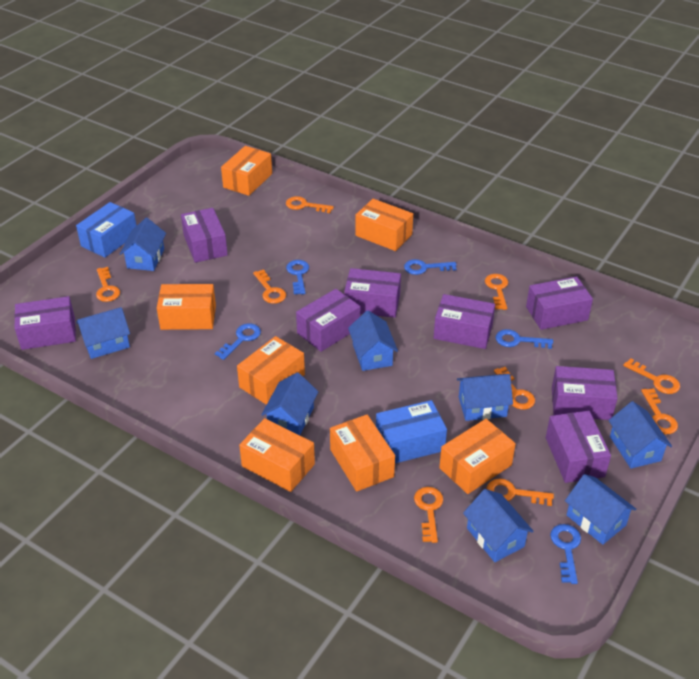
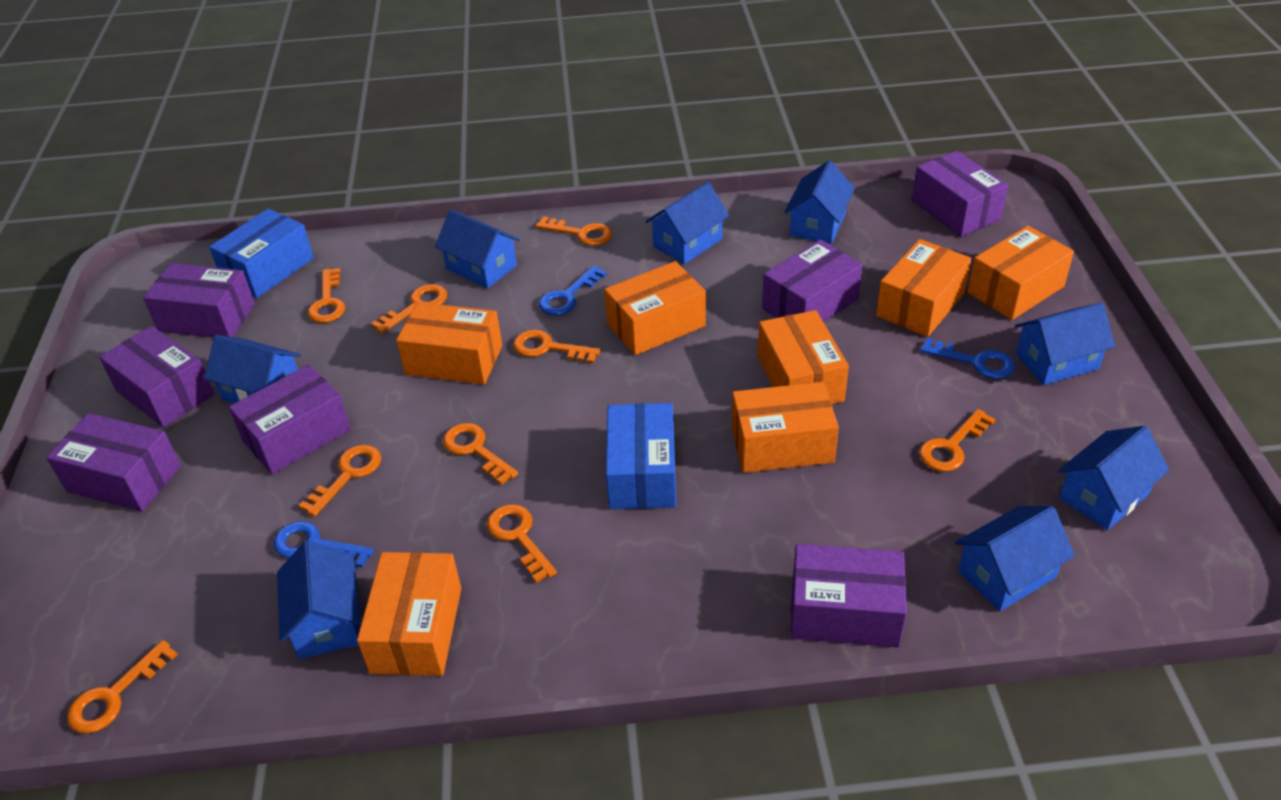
blue key: 5 -> 3
purple box: 8 -> 7

